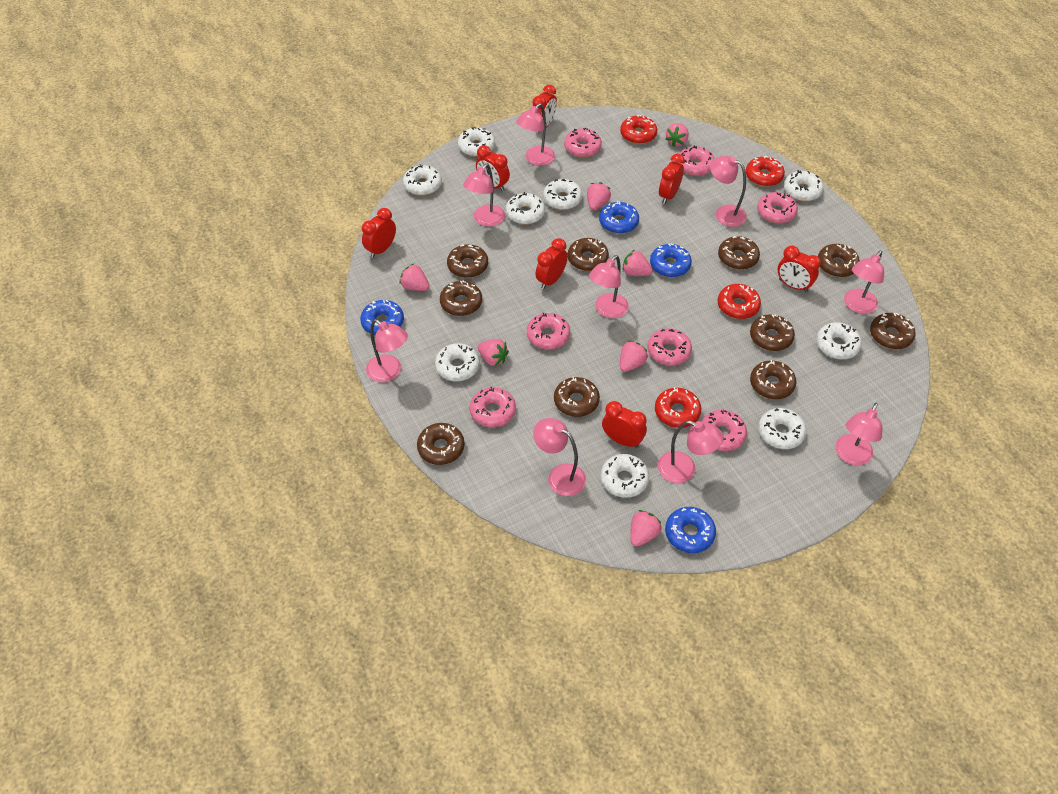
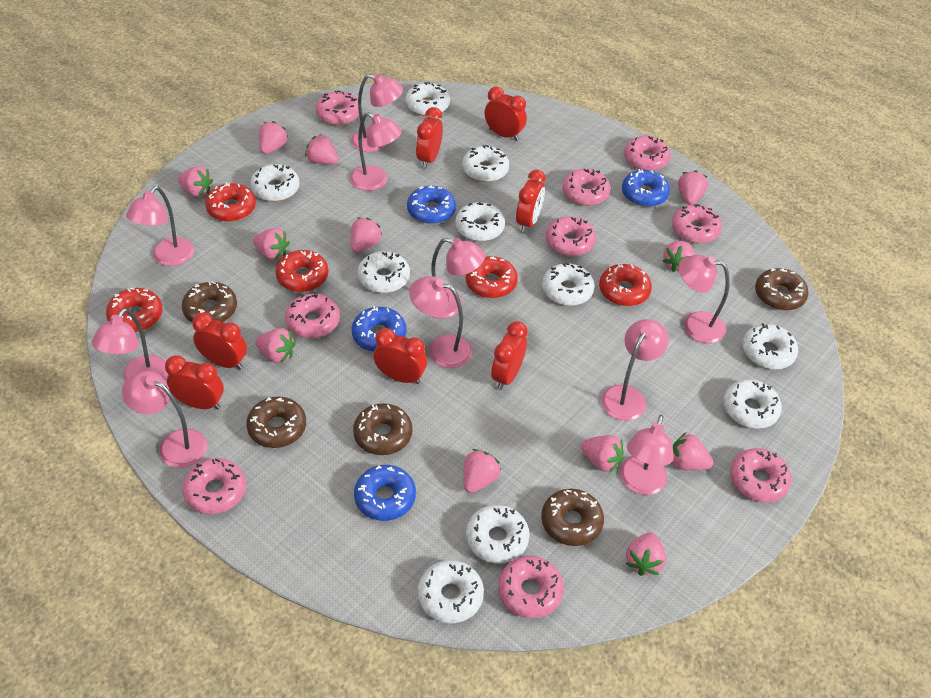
brown donut: 10 -> 5
pink donut: 7 -> 9
pink lamp: 9 -> 10
pink strawberry: 7 -> 12
red donut: 4 -> 5
white donut: 9 -> 10

